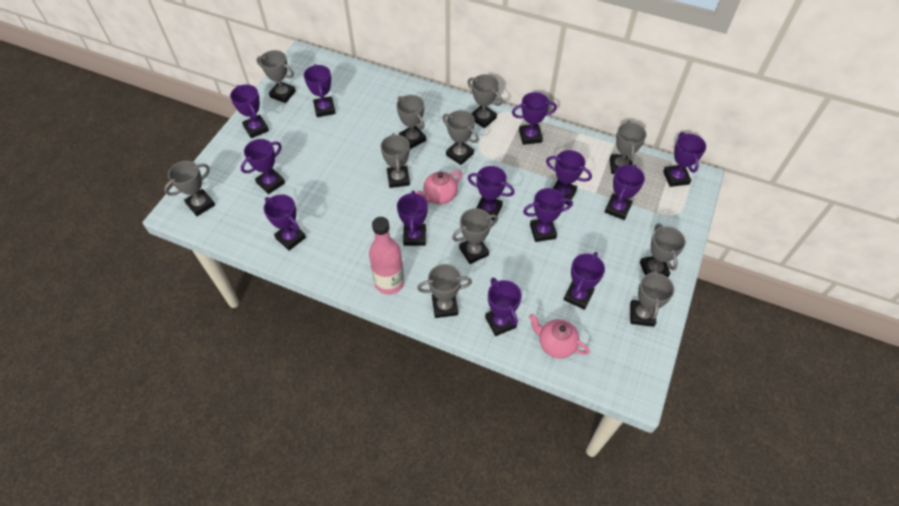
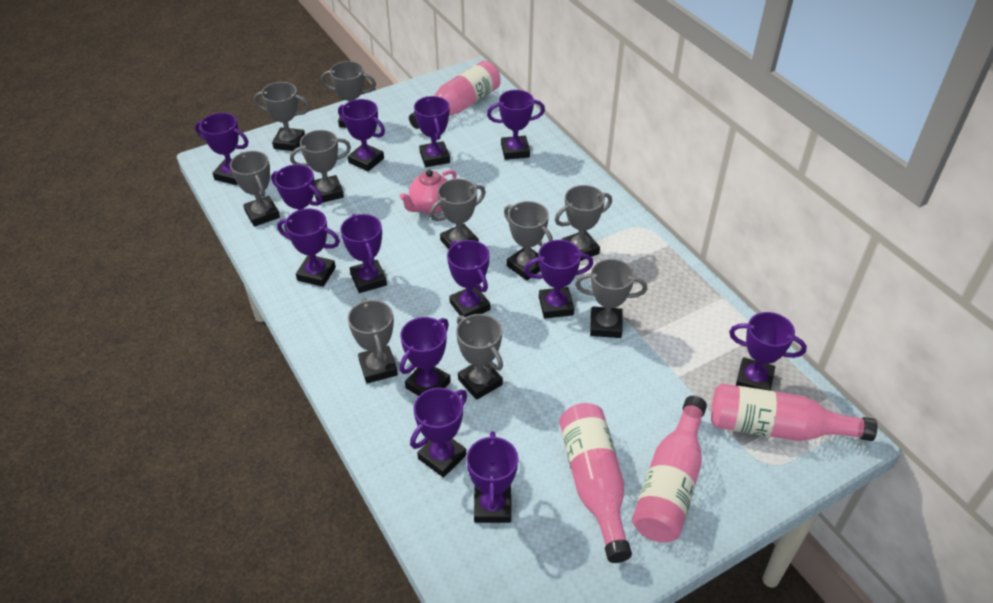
grey trophy: 11 -> 10
pink bottle: 1 -> 4
pink teapot: 2 -> 1

